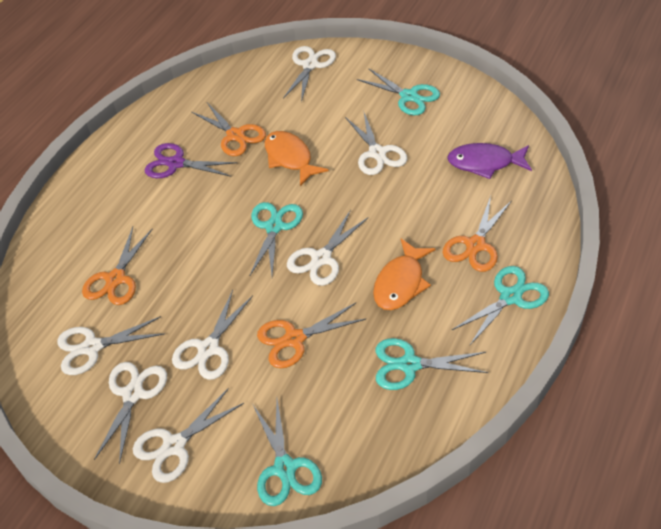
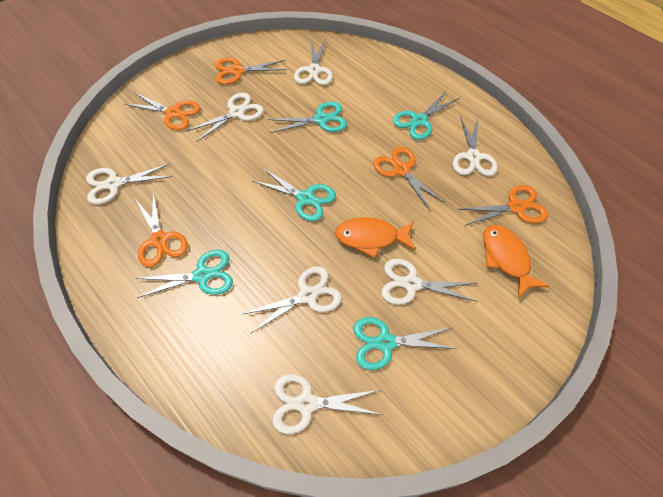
orange scissors: 4 -> 5
purple fish: 1 -> 0
purple scissors: 1 -> 0

